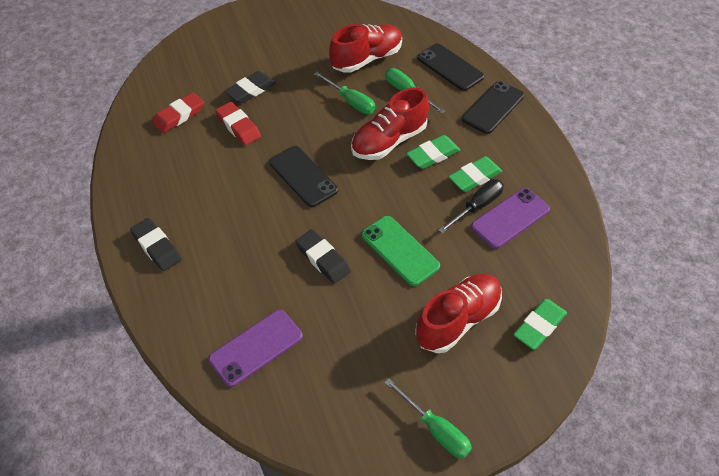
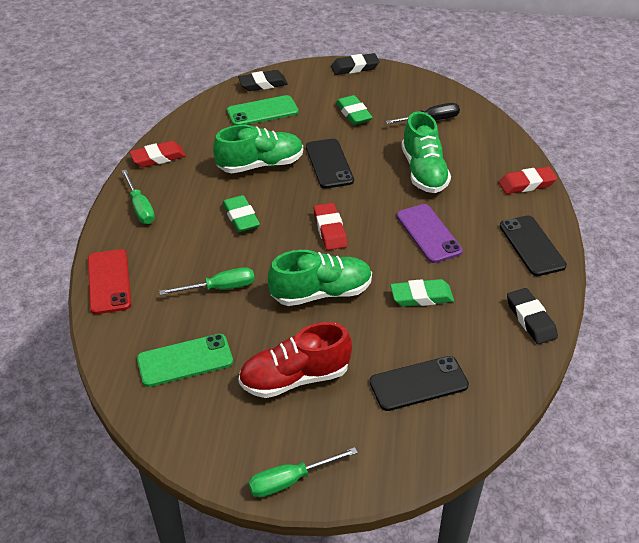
green phone: 1 -> 2
green shoe: 0 -> 3
purple phone: 2 -> 1
red eraser: 2 -> 3
red phone: 0 -> 1
red shoe: 3 -> 1

